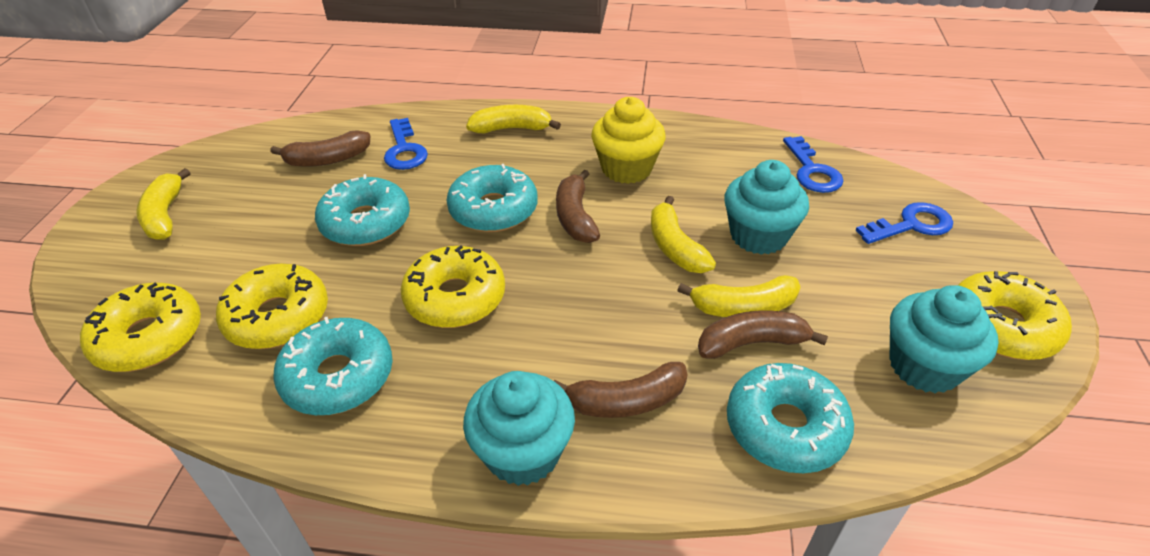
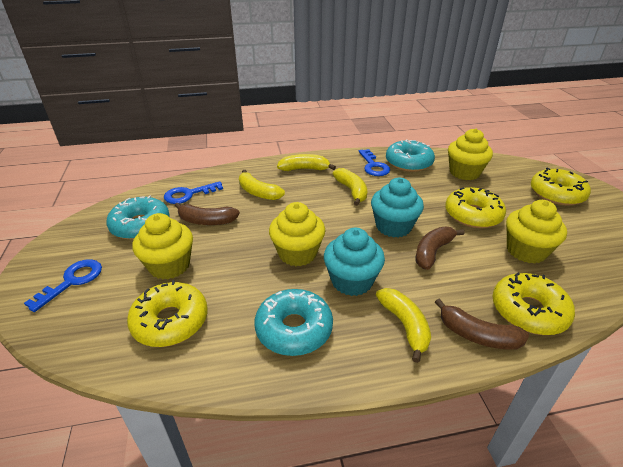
brown banana: 4 -> 3
turquoise cupcake: 3 -> 2
turquoise donut: 4 -> 3
yellow cupcake: 1 -> 4

